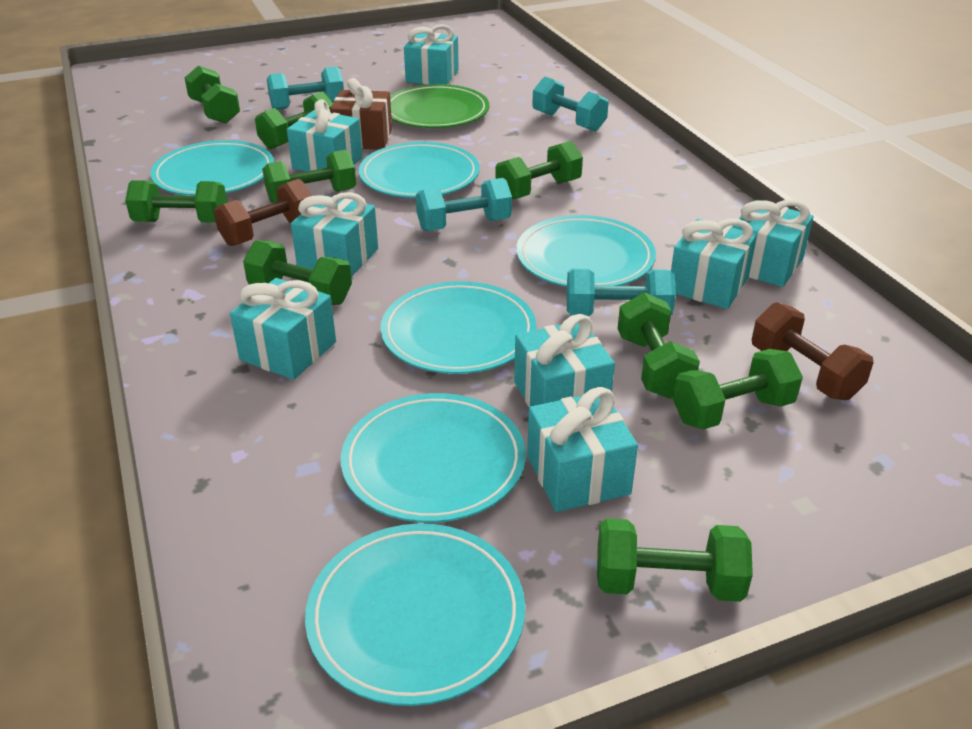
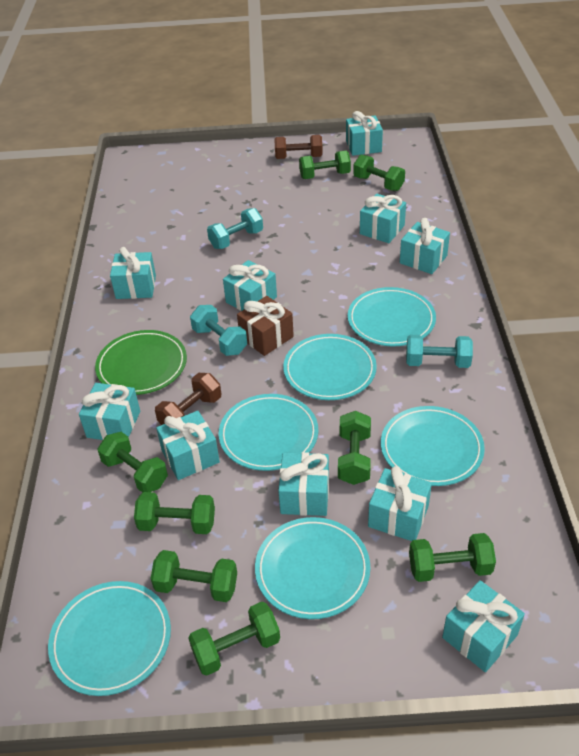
green dumbbell: 9 -> 8
turquoise dumbbell: 4 -> 3
turquoise gift: 8 -> 10

